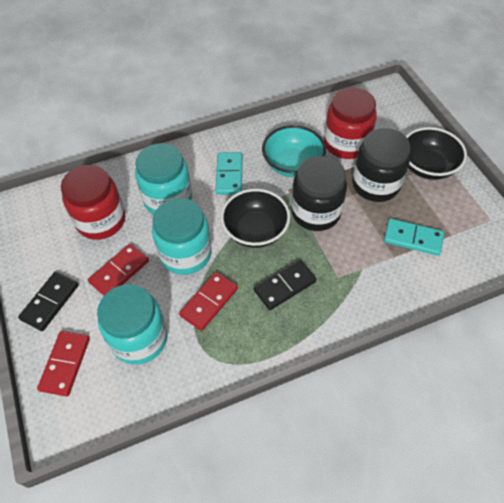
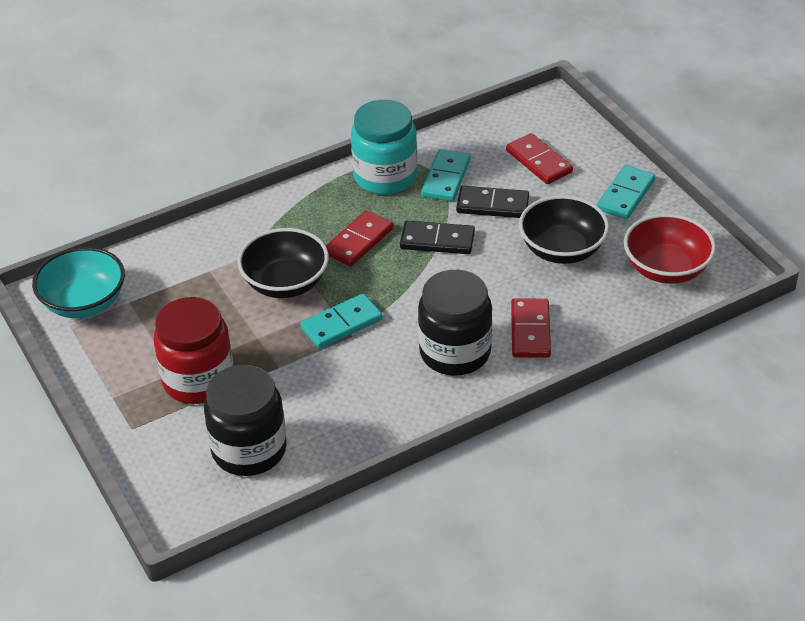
red bowl: 0 -> 1
red jar: 2 -> 1
turquoise domino: 2 -> 3
turquoise jar: 3 -> 1

